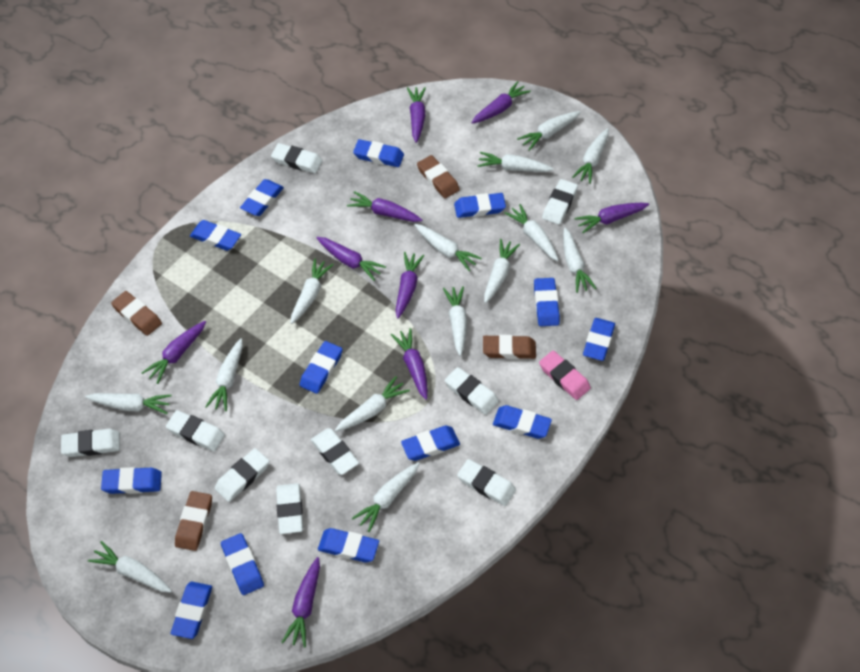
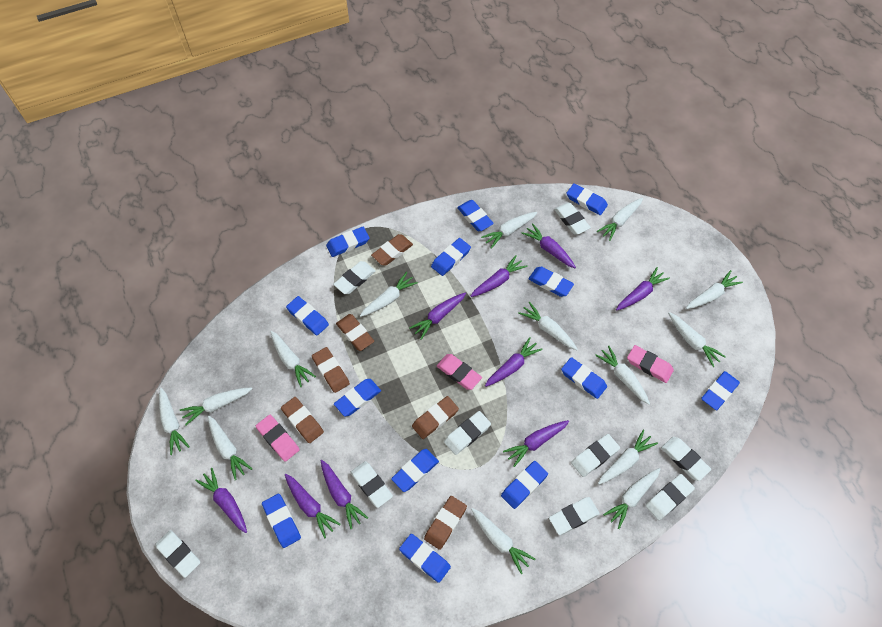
brown eraser: 4 -> 6
pink eraser: 1 -> 3

